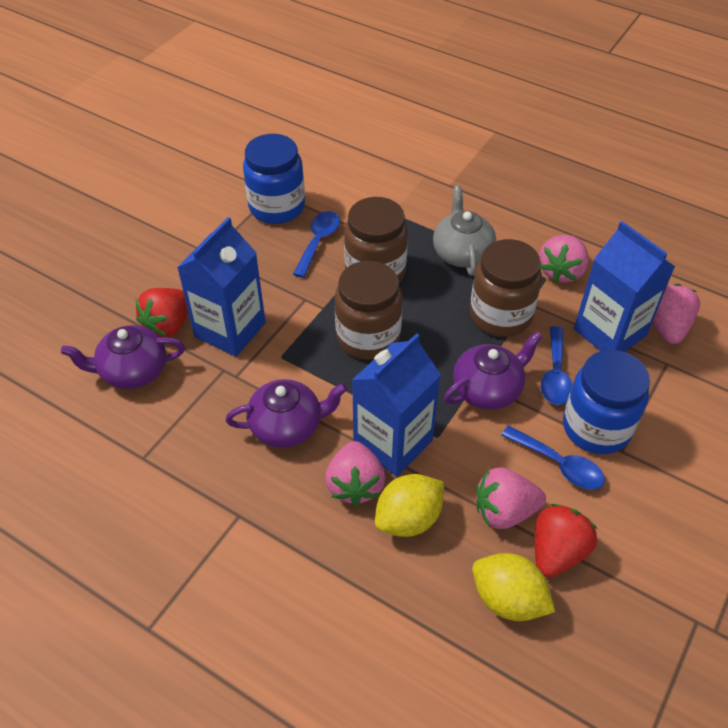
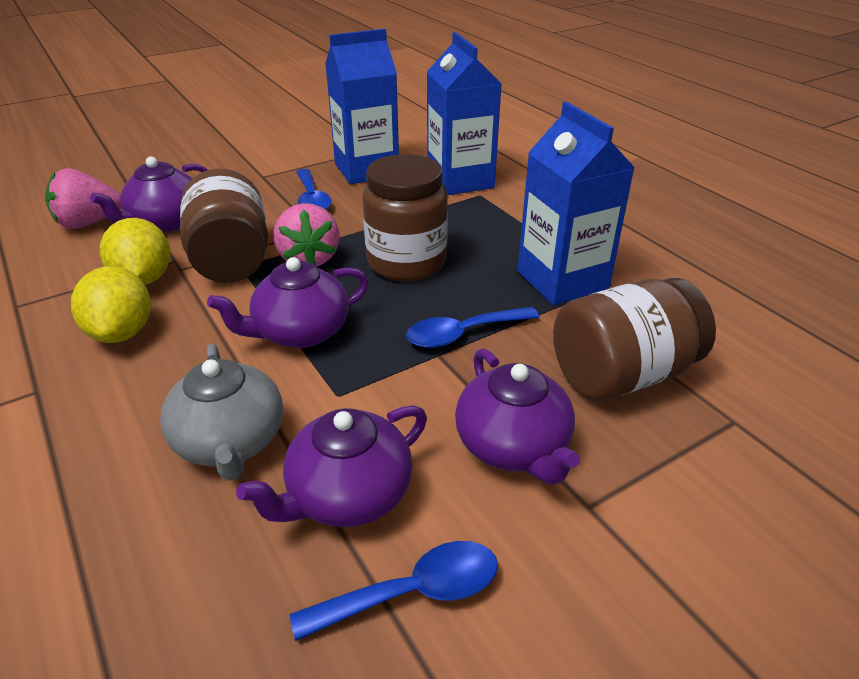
blue jar: 2 -> 0
pink strawberry: 4 -> 2
purple teapot: 3 -> 4
red strawberry: 2 -> 0

